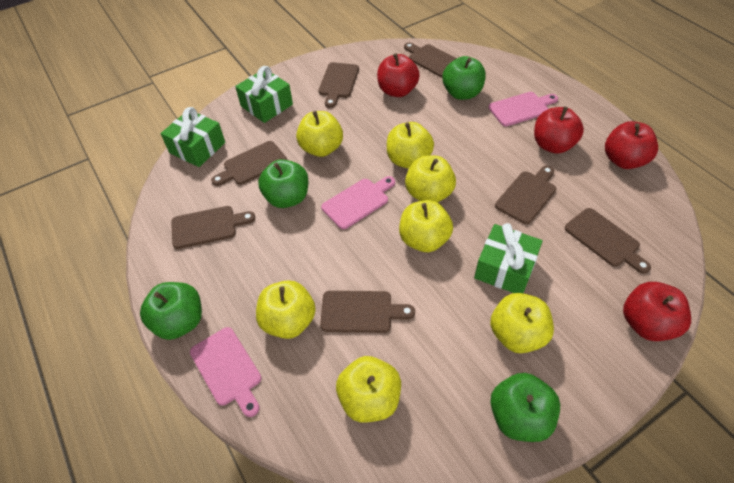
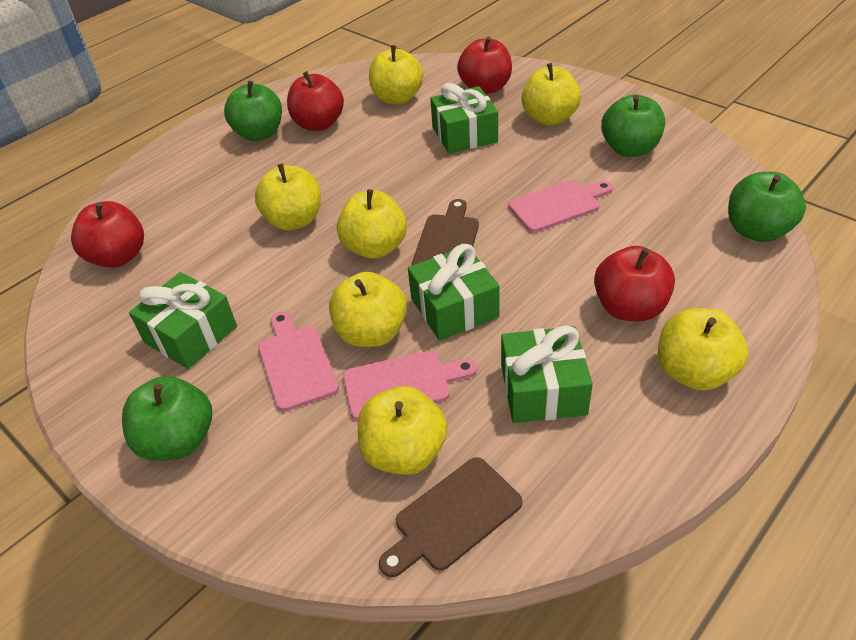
brown cutting board: 7 -> 2
green gift: 3 -> 4

